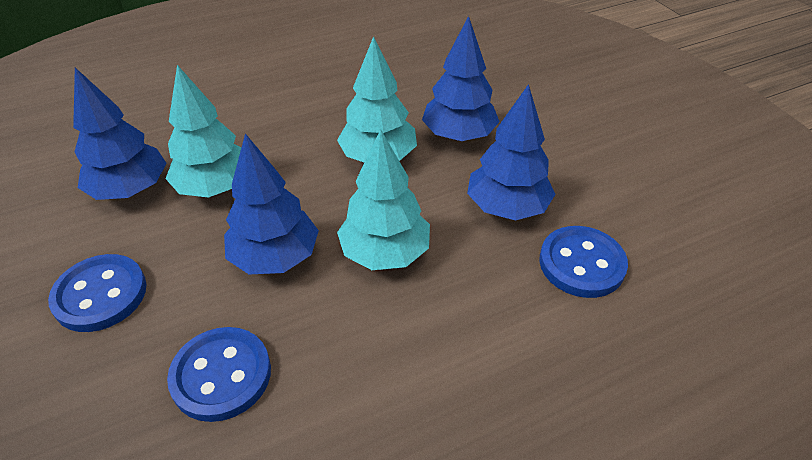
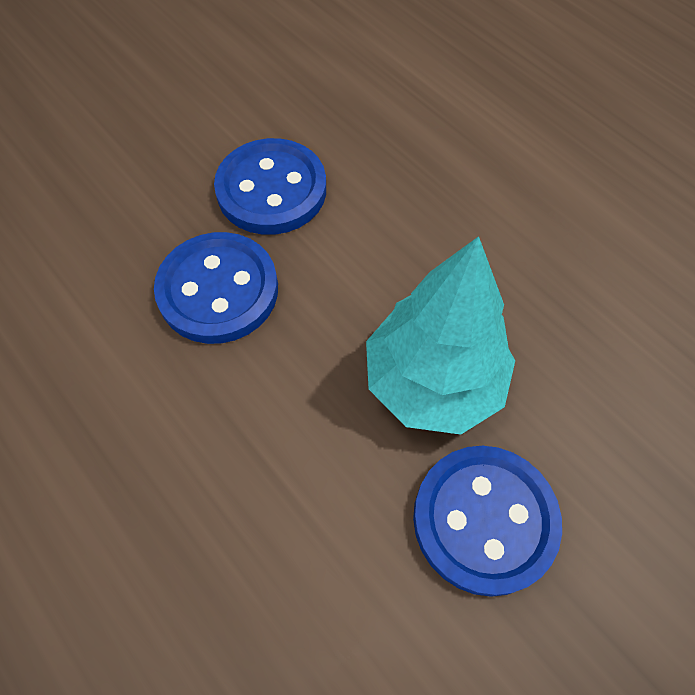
blue tree: 4 -> 0
turquoise tree: 3 -> 1

